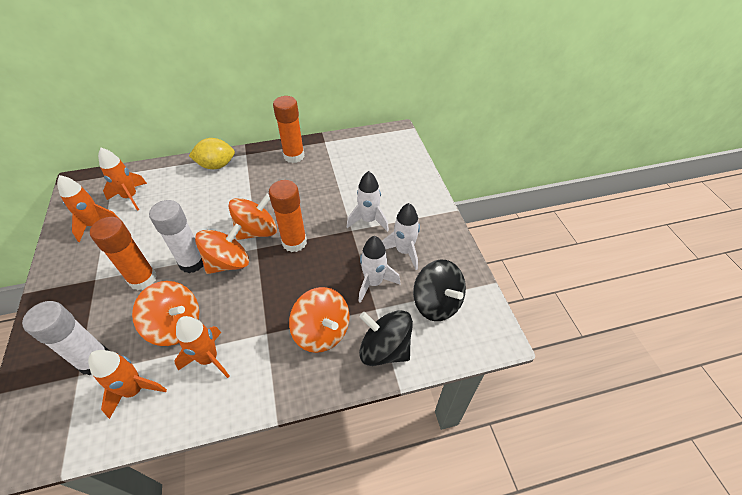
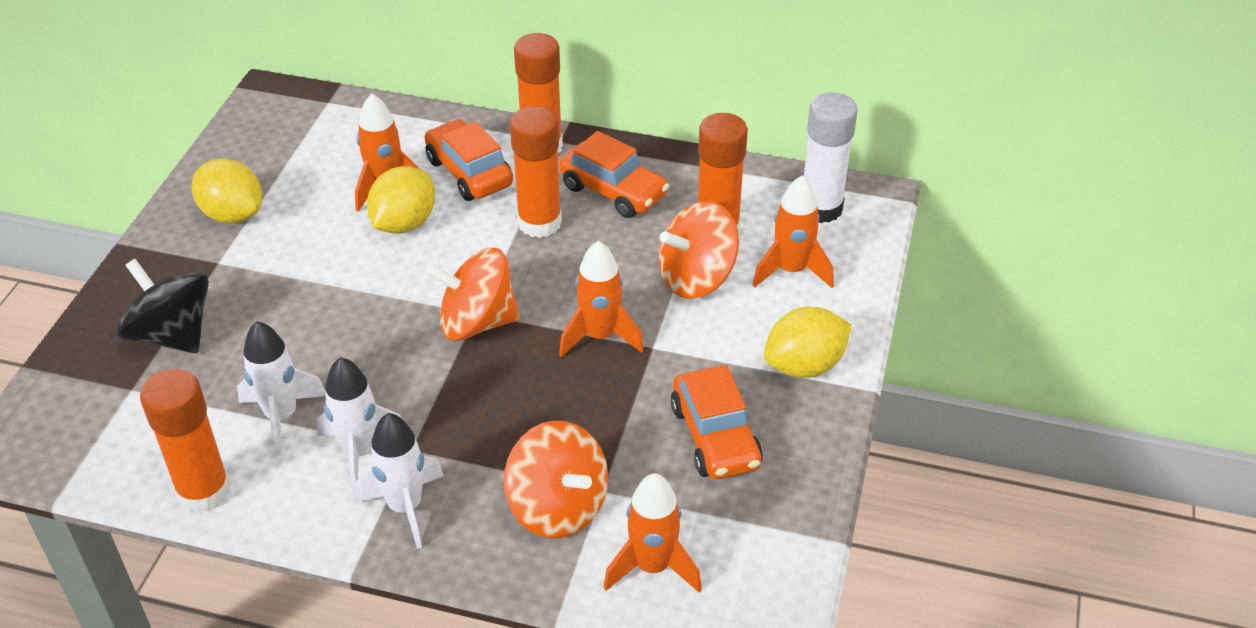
black spinning top: 2 -> 1
orange car: 0 -> 3
orange glue stick: 3 -> 4
orange spinning top: 4 -> 3
white glue stick: 2 -> 1
yellow lemon: 1 -> 3

